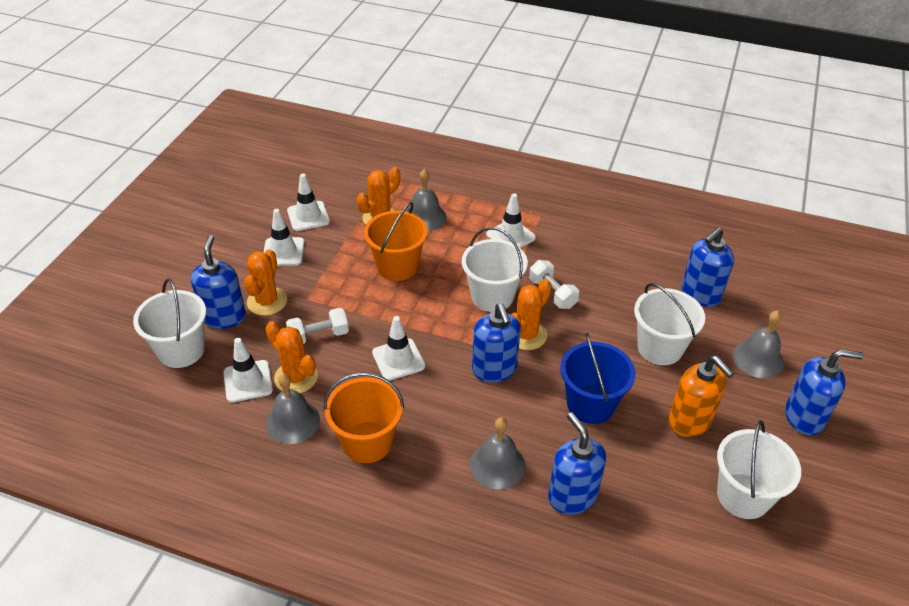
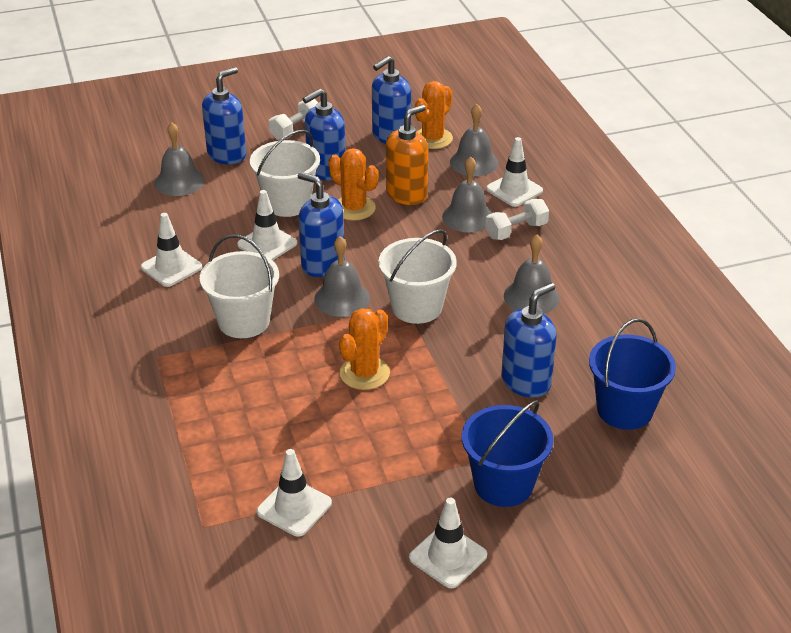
blue bucket: 1 -> 2
grey bell: 4 -> 5
orange bucket: 2 -> 0
orange cactus: 4 -> 3
white bucket: 4 -> 3

